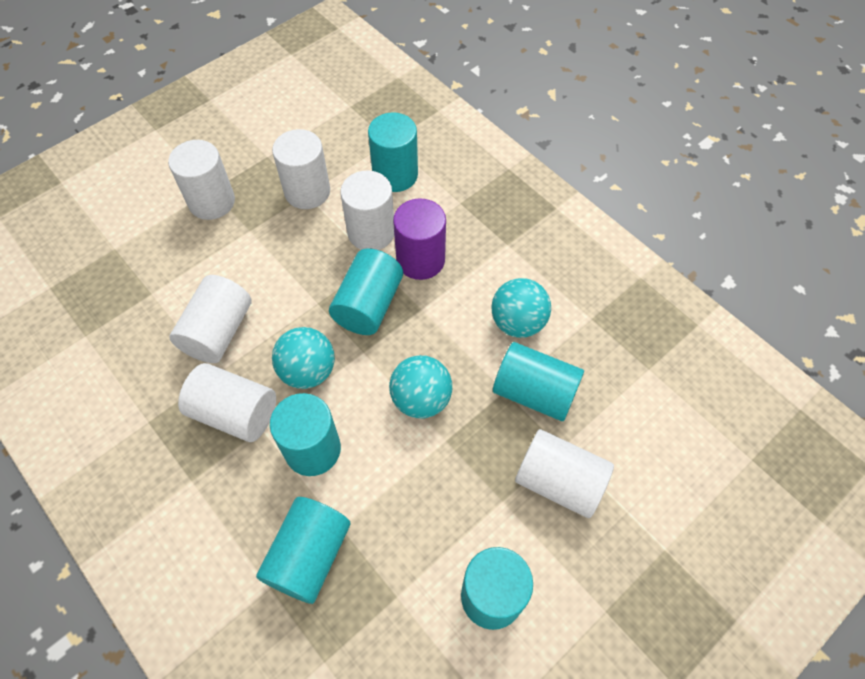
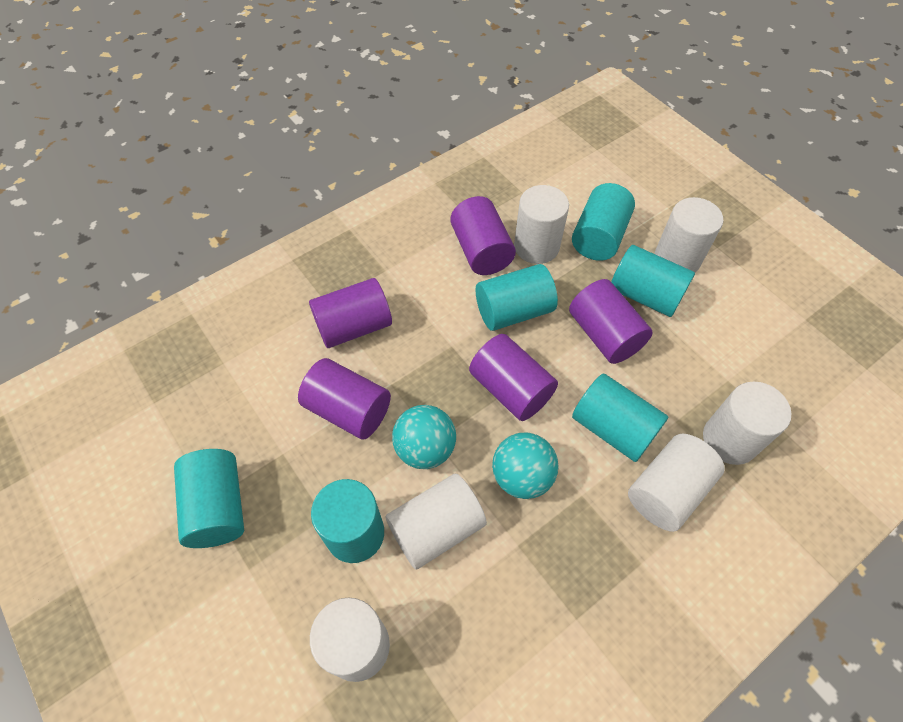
purple cylinder: 1 -> 5
turquoise ball: 3 -> 2

